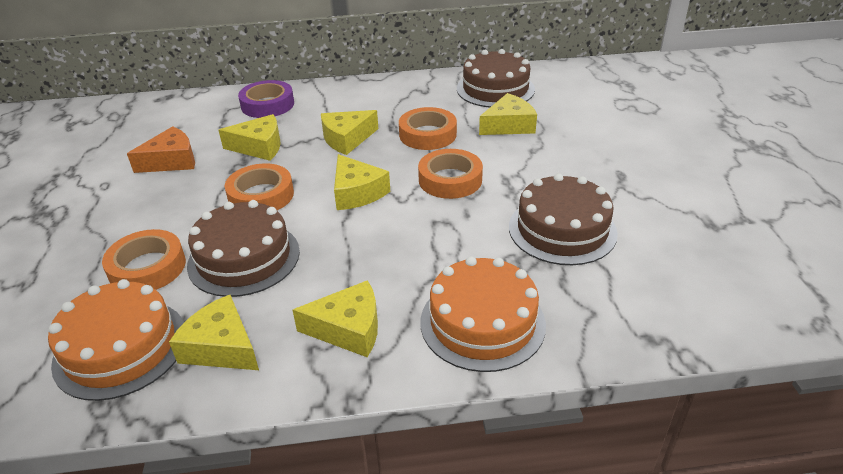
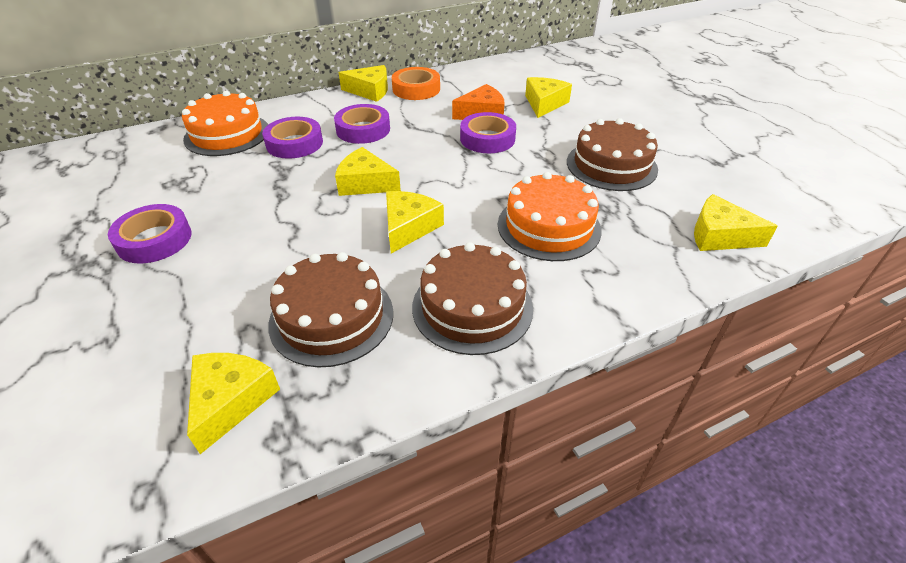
orange tape: 4 -> 1
purple tape: 1 -> 4

